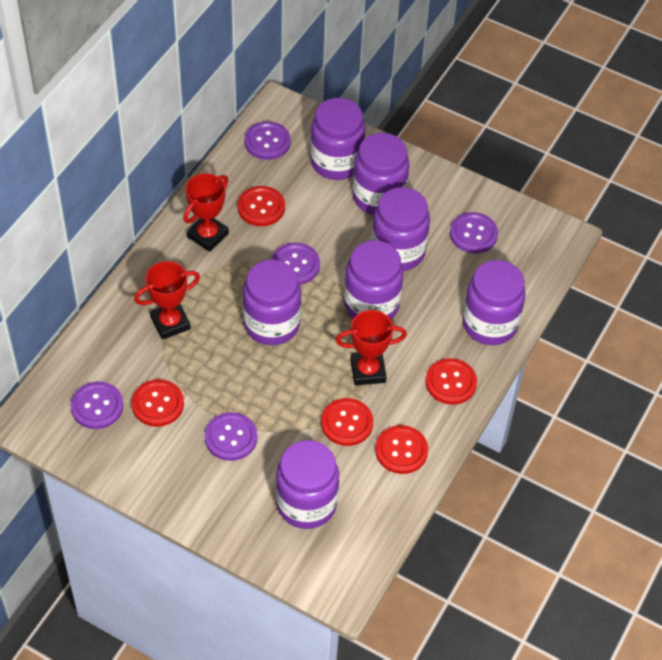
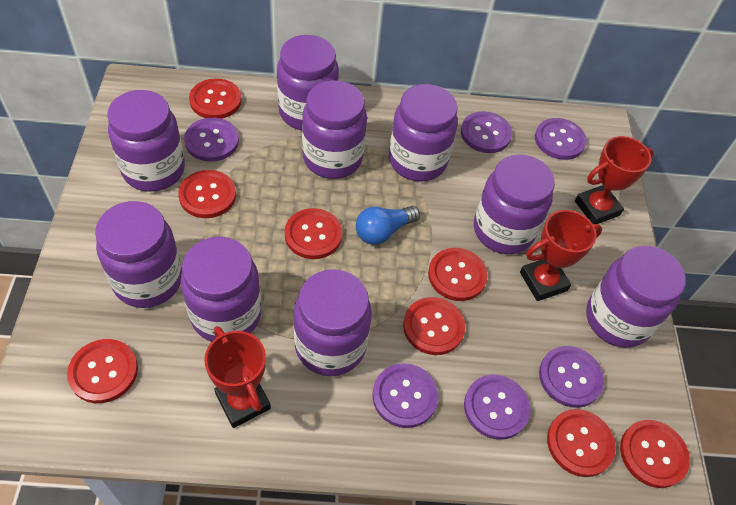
blue light bulb: 0 -> 1
purple button: 5 -> 6
purple jar: 7 -> 9
red button: 5 -> 8

